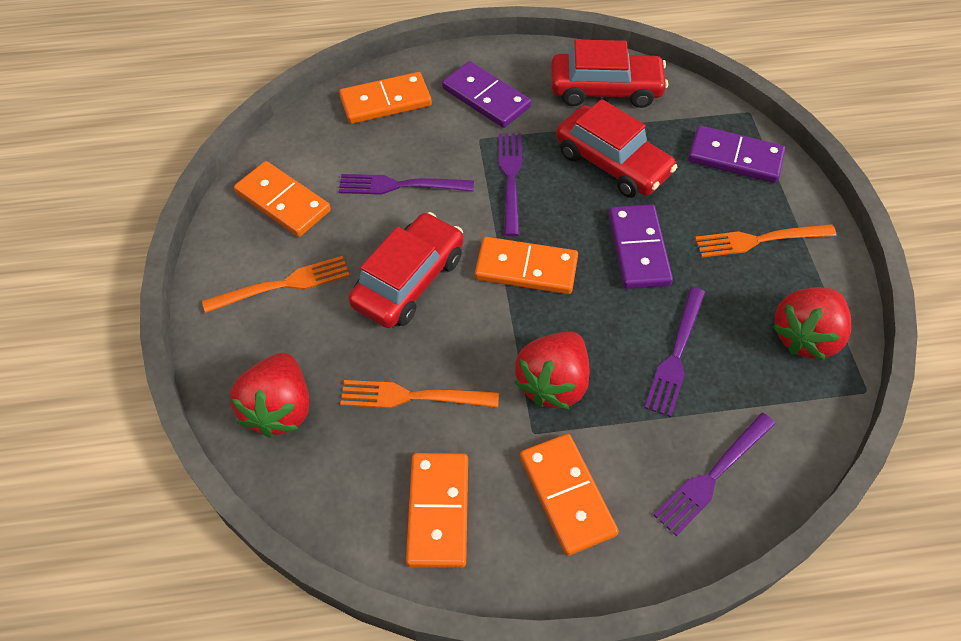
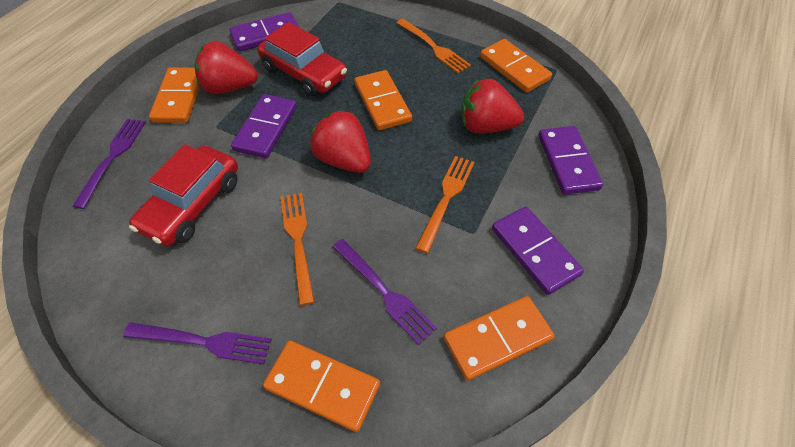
purple domino: 3 -> 4
purple fork: 4 -> 3
red car: 3 -> 2

